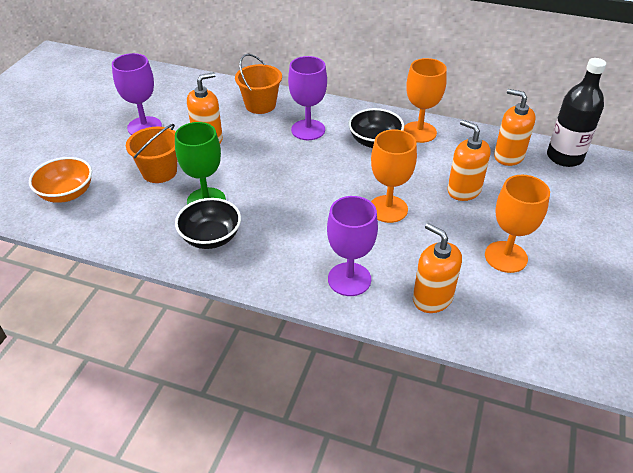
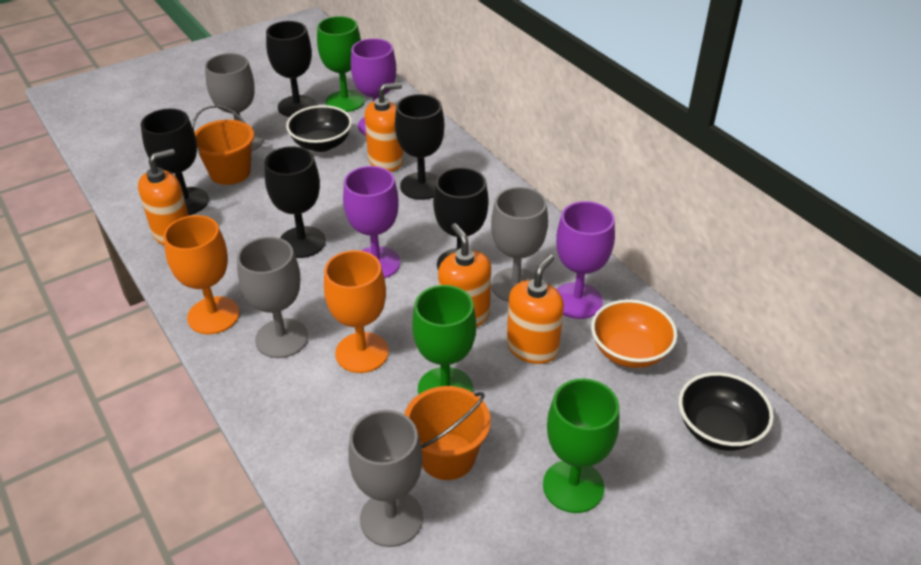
black bottle: 1 -> 0
black goblet: 0 -> 5
green goblet: 1 -> 3
grey goblet: 0 -> 4
orange goblet: 3 -> 2

